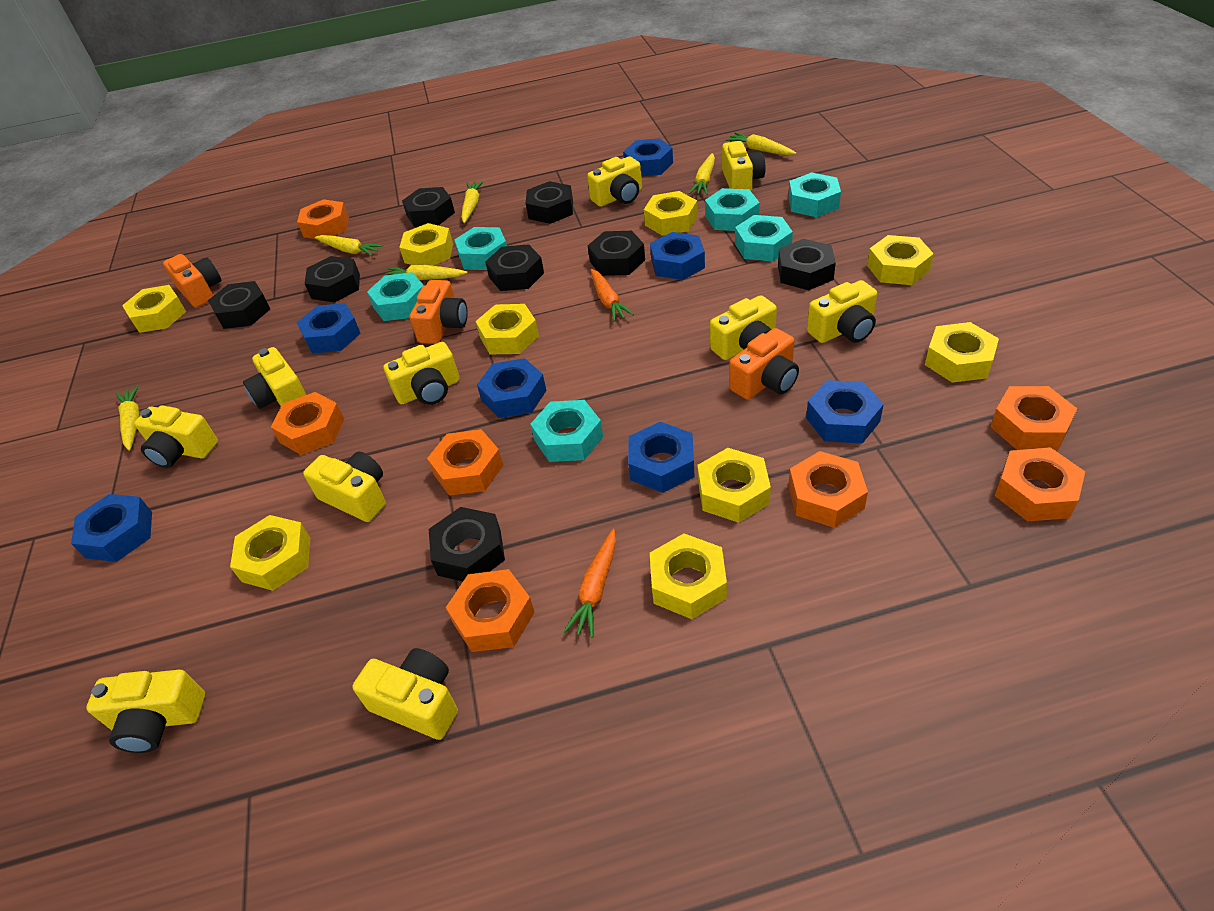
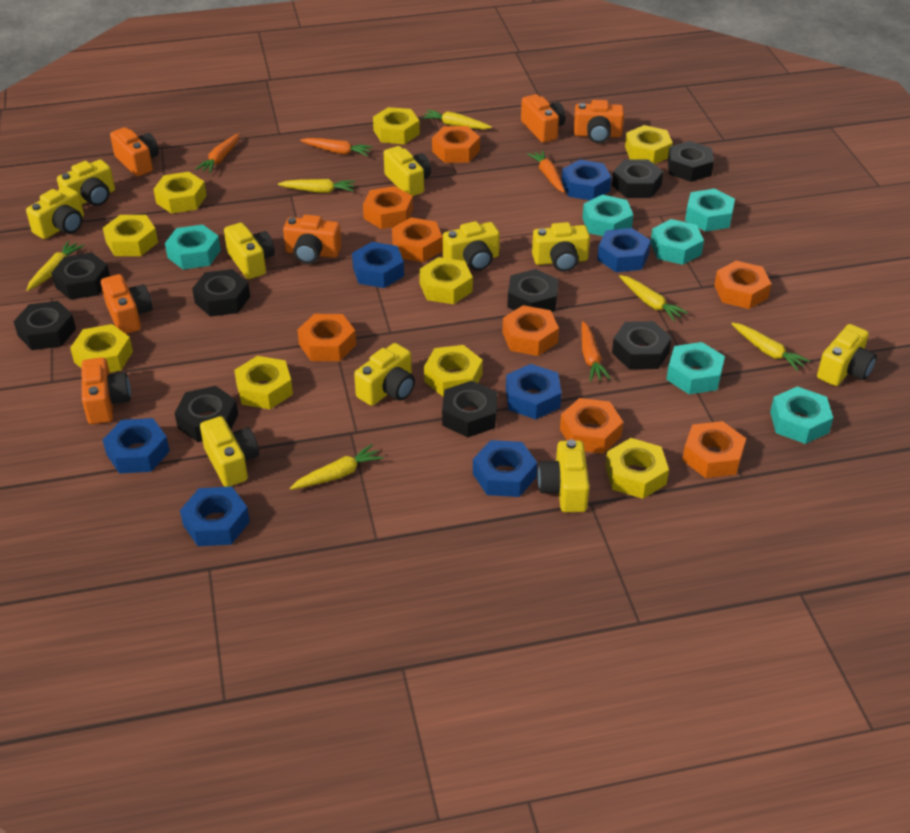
black nut: 8 -> 9
orange camera: 3 -> 6
orange carrot: 2 -> 4
orange nut: 7 -> 8

